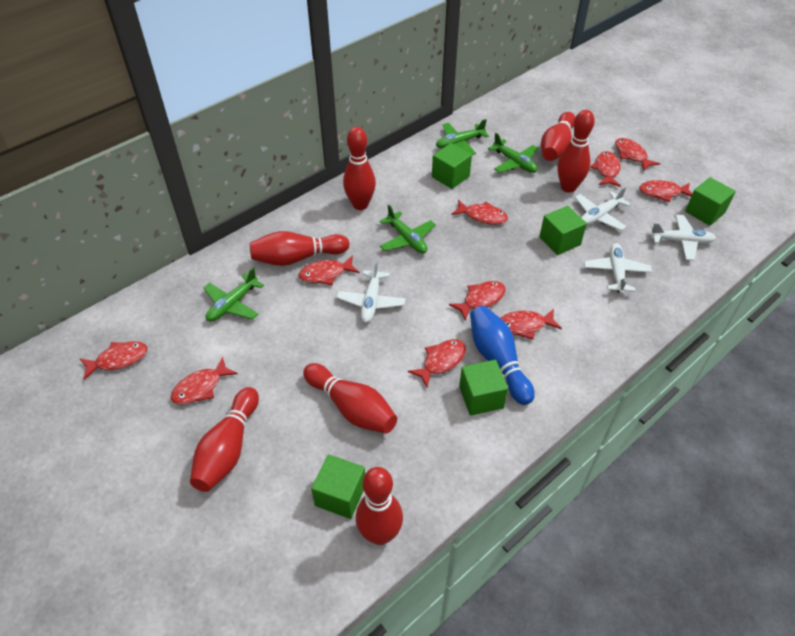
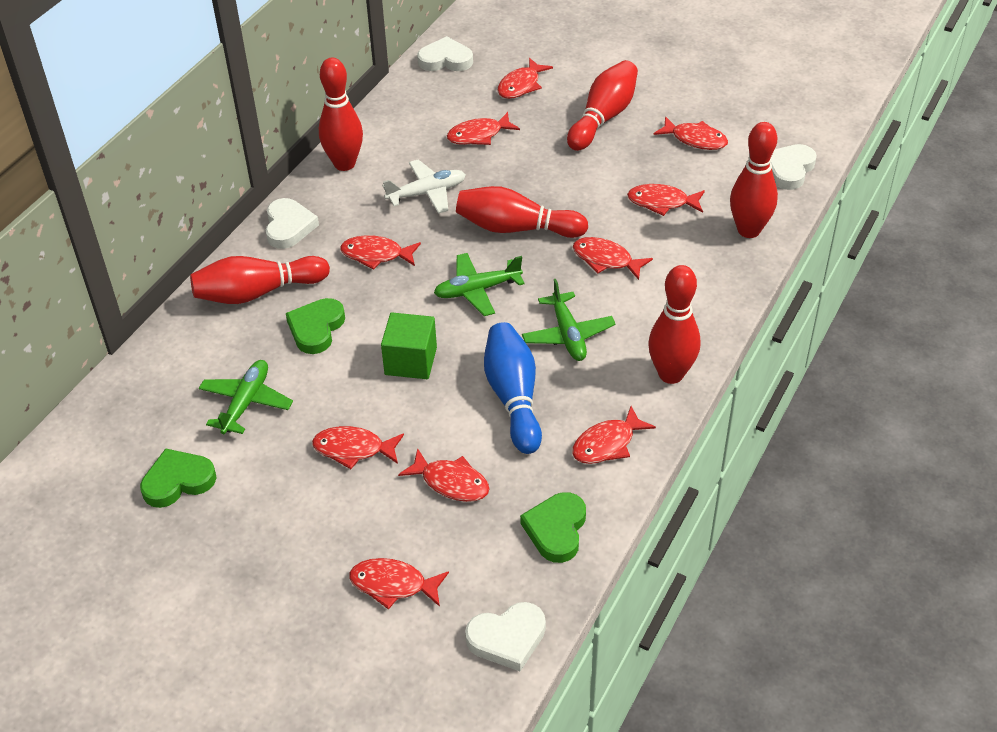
green cube: 5 -> 1
green heart: 0 -> 3
green plane: 4 -> 3
red bowling pin: 7 -> 6
white heart: 0 -> 4
white plane: 4 -> 1

